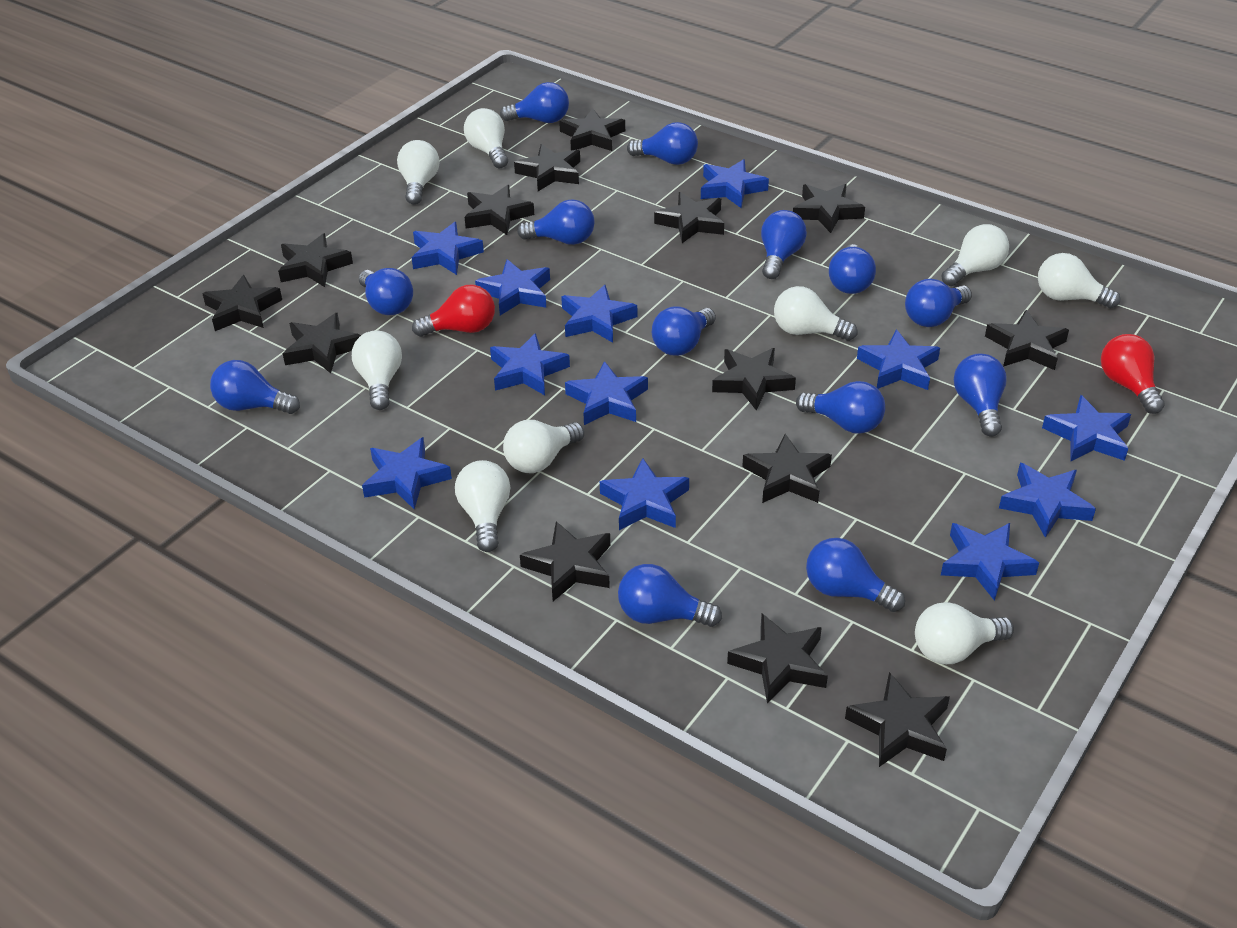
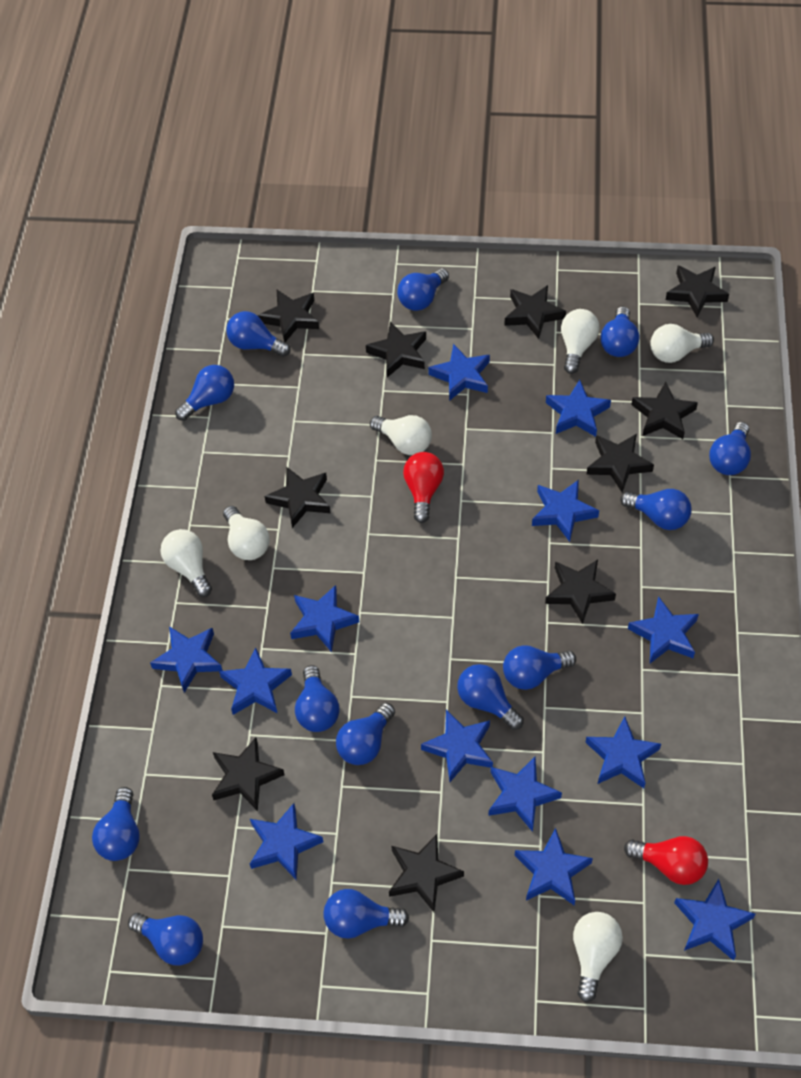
black star: 14 -> 10
blue star: 12 -> 13
white light bulb: 9 -> 6

